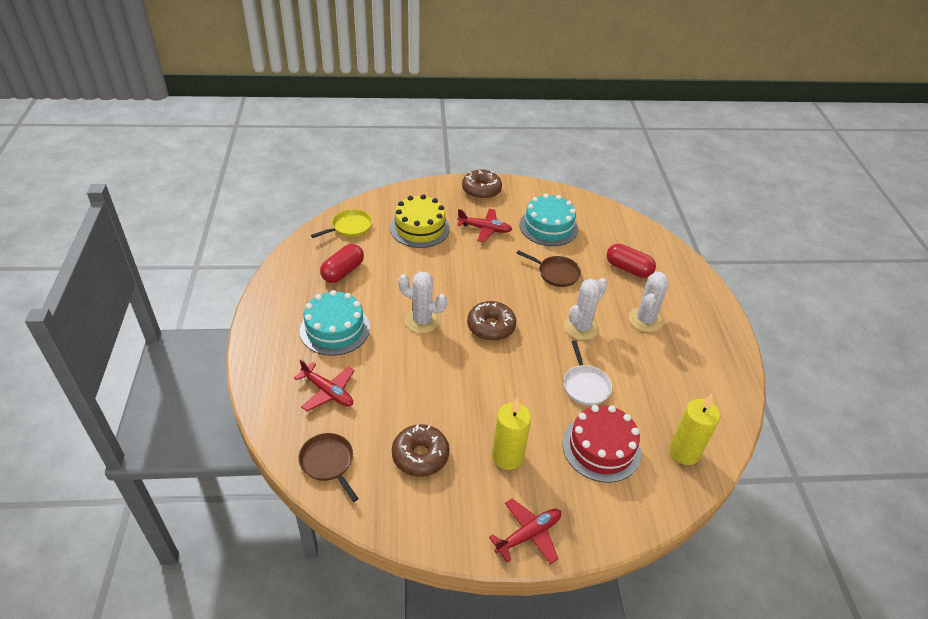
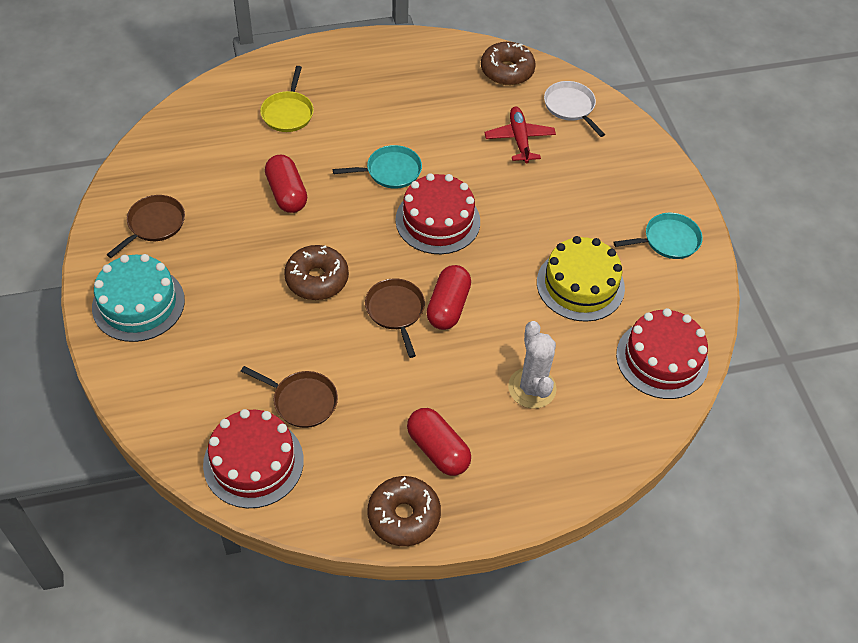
brown pan: 2 -> 3
red cake: 1 -> 3
red capsule: 2 -> 3
red plane: 3 -> 1
turquoise cake: 2 -> 1
turquoise pan: 0 -> 2
white cactus: 3 -> 1
yellow candle: 2 -> 0

